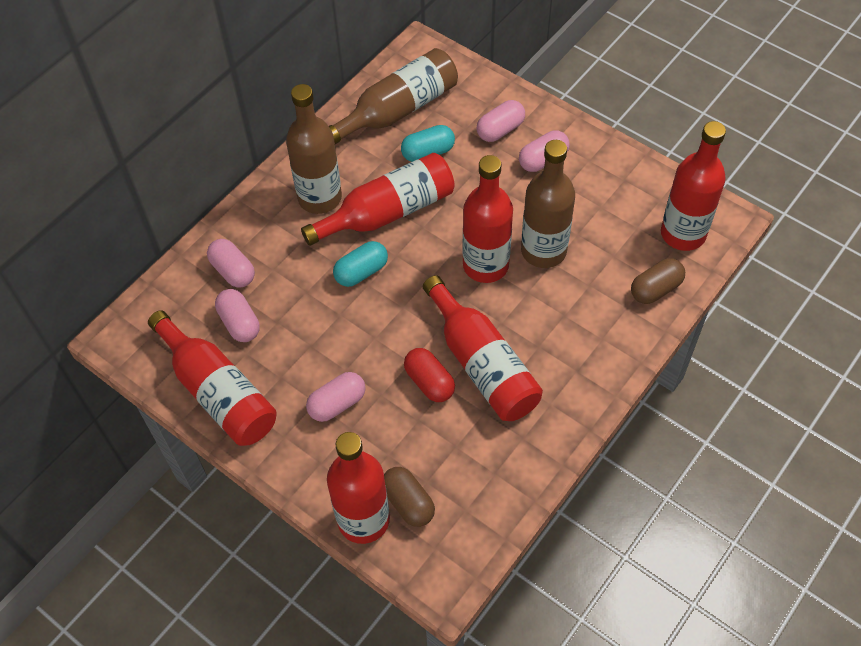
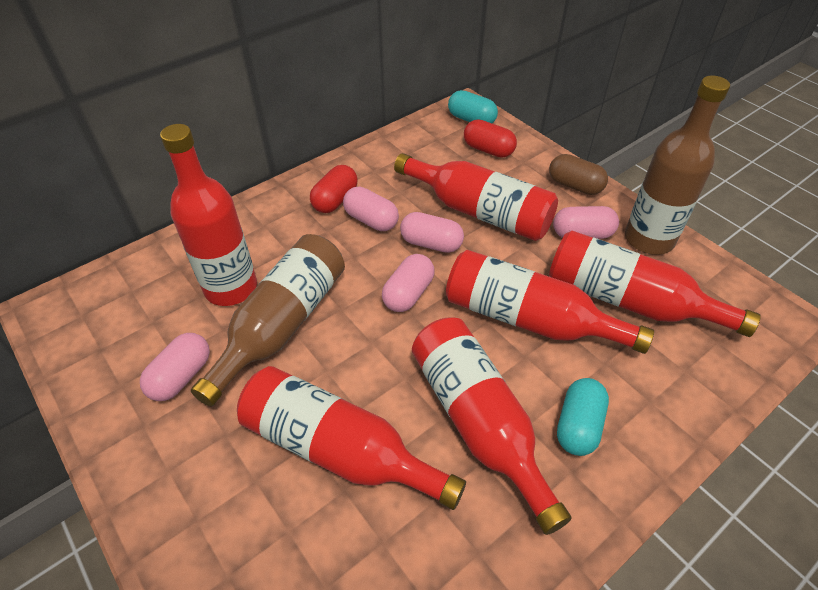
brown bottle: 3 -> 2
brown capsule: 2 -> 1
red capsule: 1 -> 2

